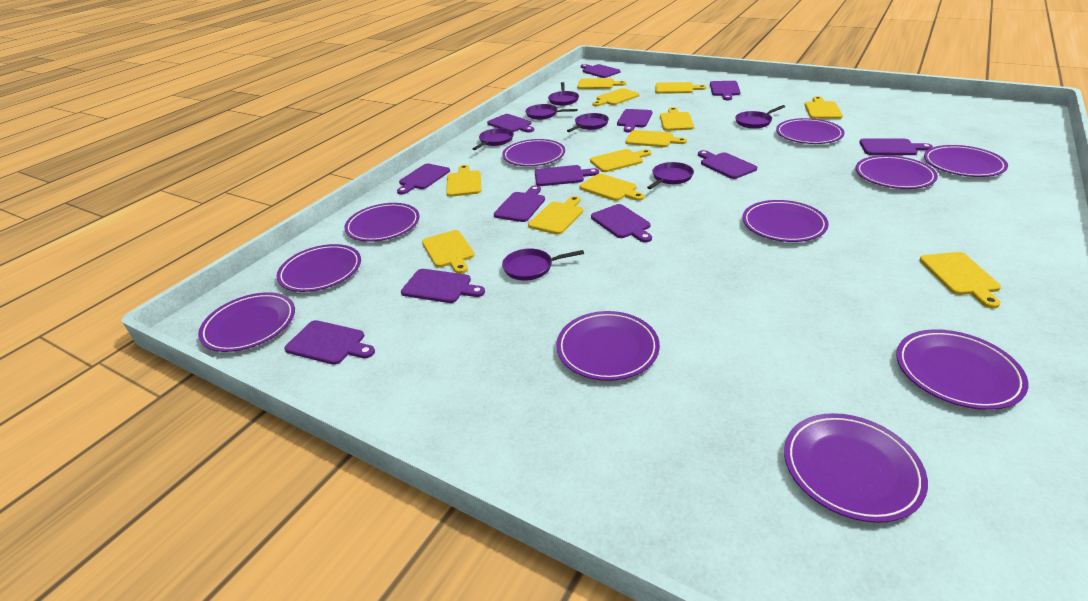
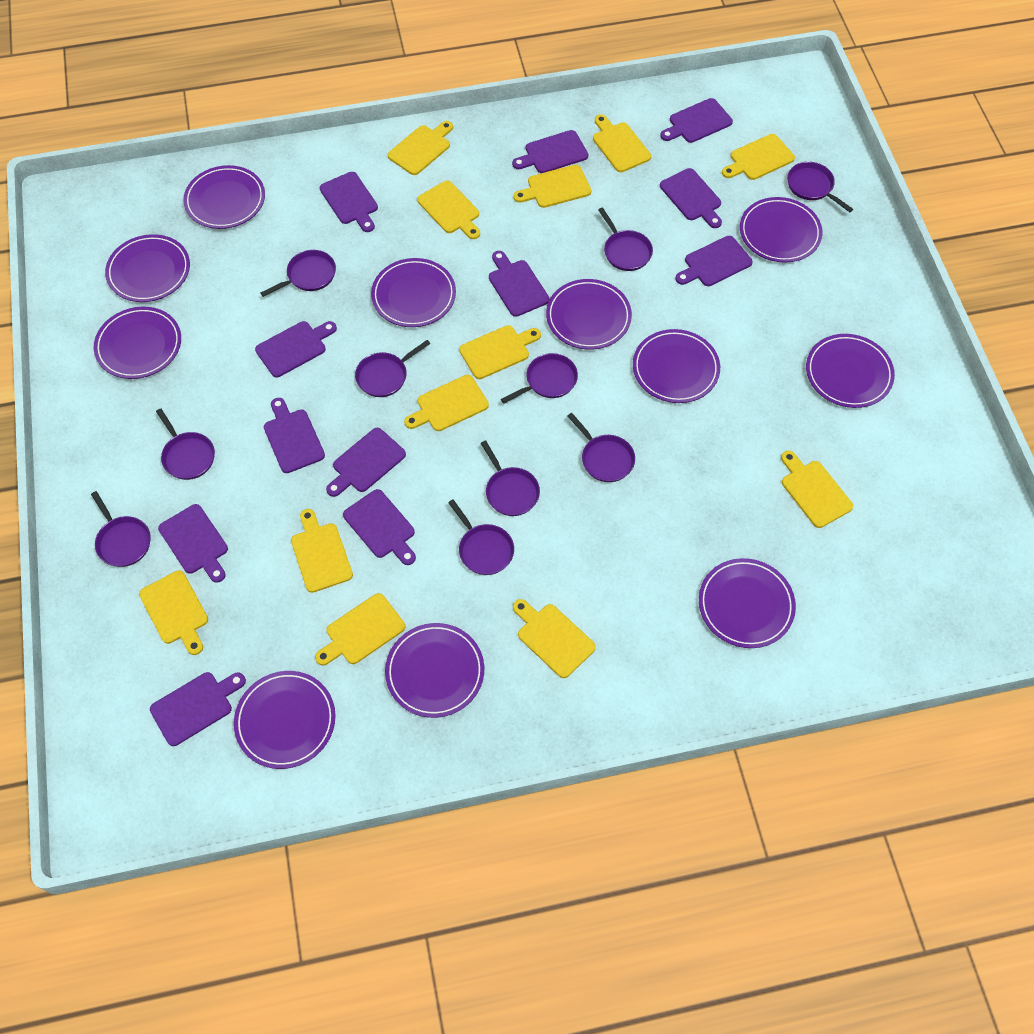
purple pan: 7 -> 10

